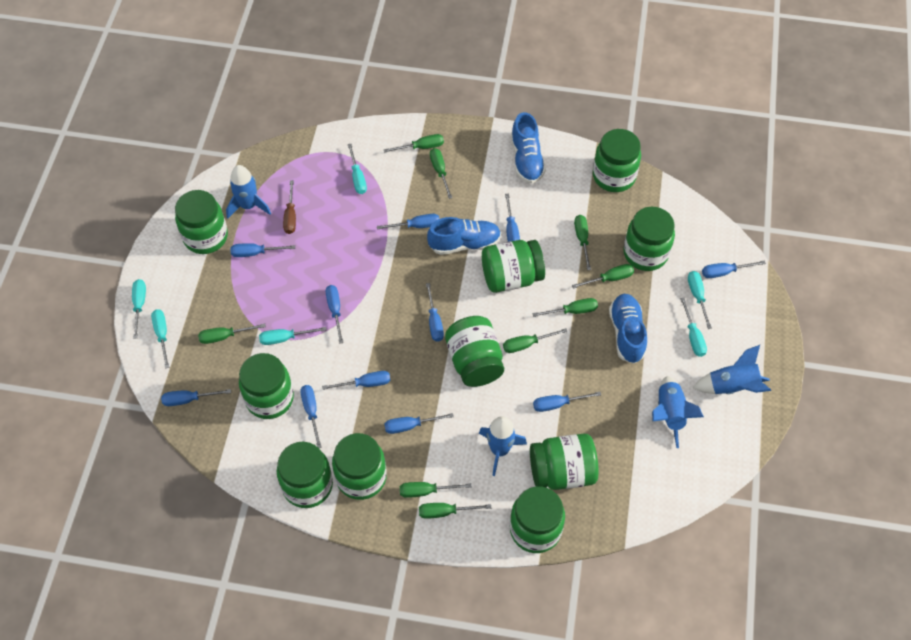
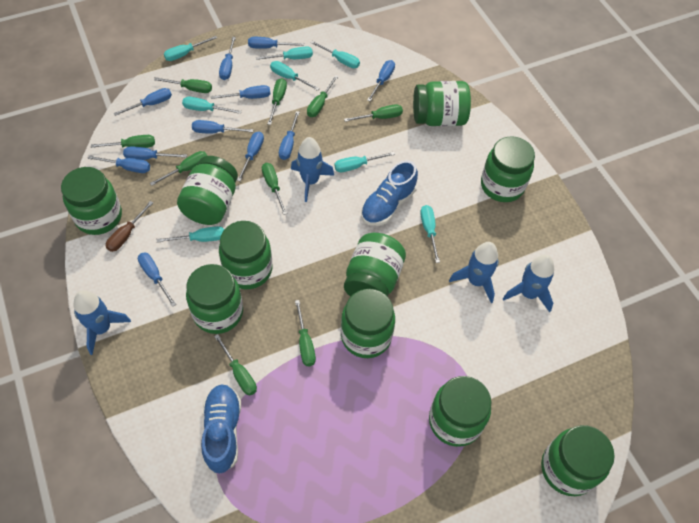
blue shoe: 3 -> 2
turquoise screwdriver: 6 -> 8

